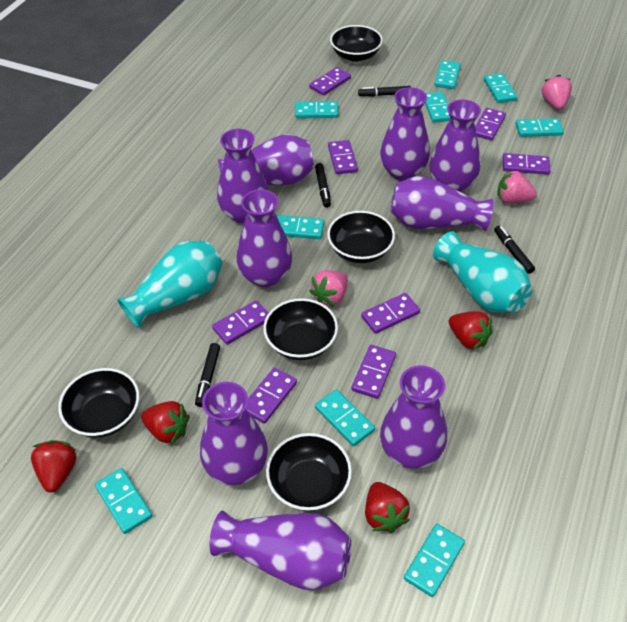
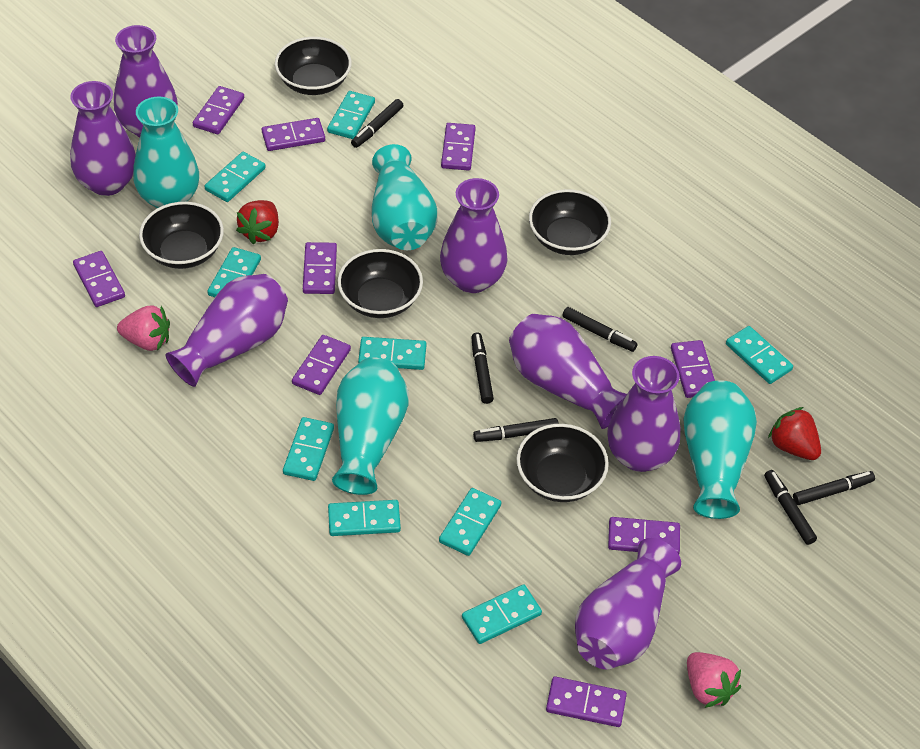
black marker: 4 -> 6
pink strawberry: 3 -> 2
purple domino: 8 -> 9
purple vase: 9 -> 7
red strawberry: 4 -> 2
turquoise vase: 2 -> 4

